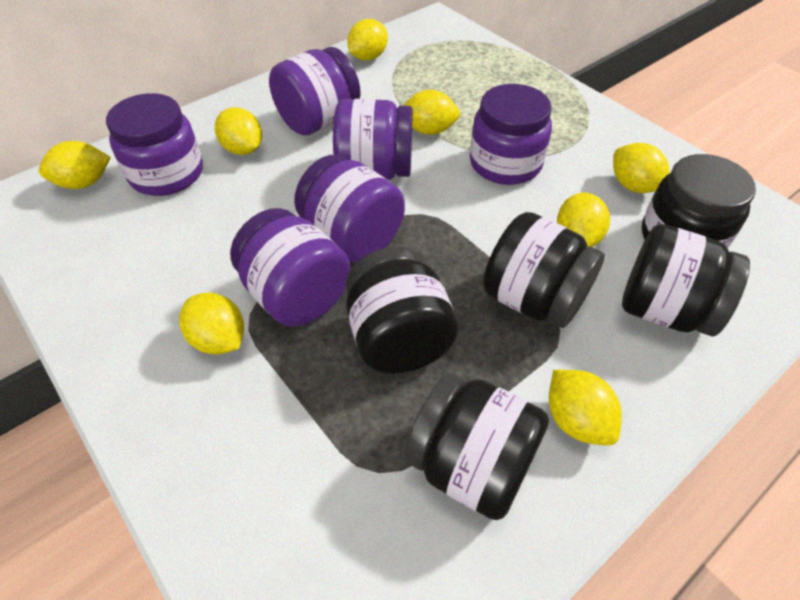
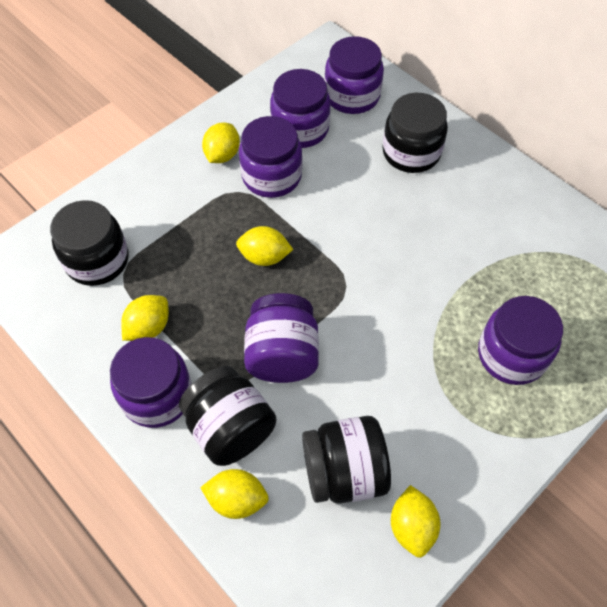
black jar: 5 -> 4
yellow lemon: 8 -> 5

